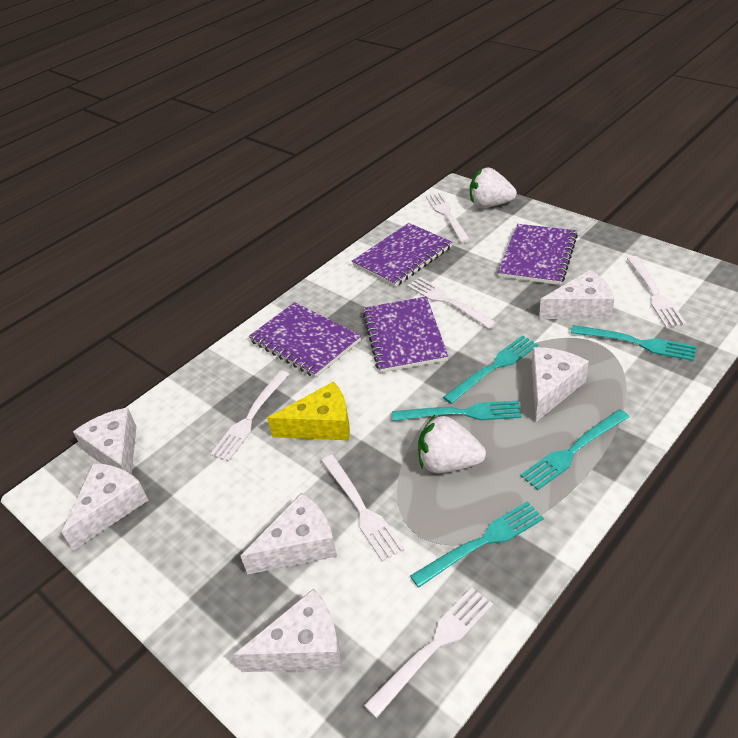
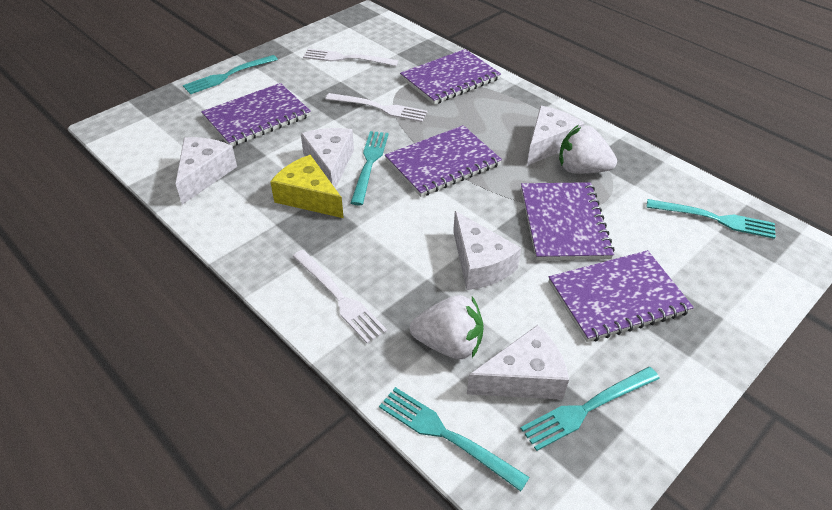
purple notebook: 4 -> 5
white cheese: 6 -> 5
white fork: 6 -> 3

